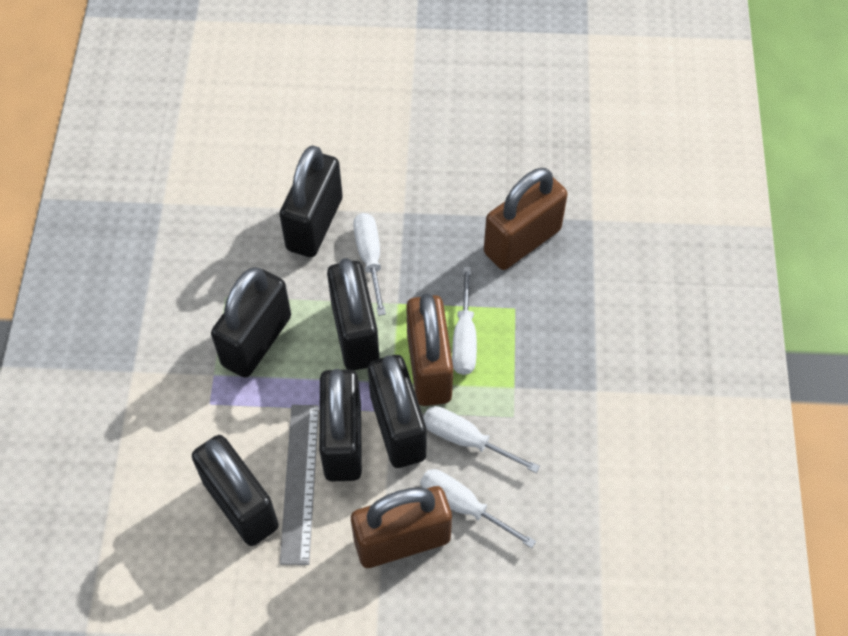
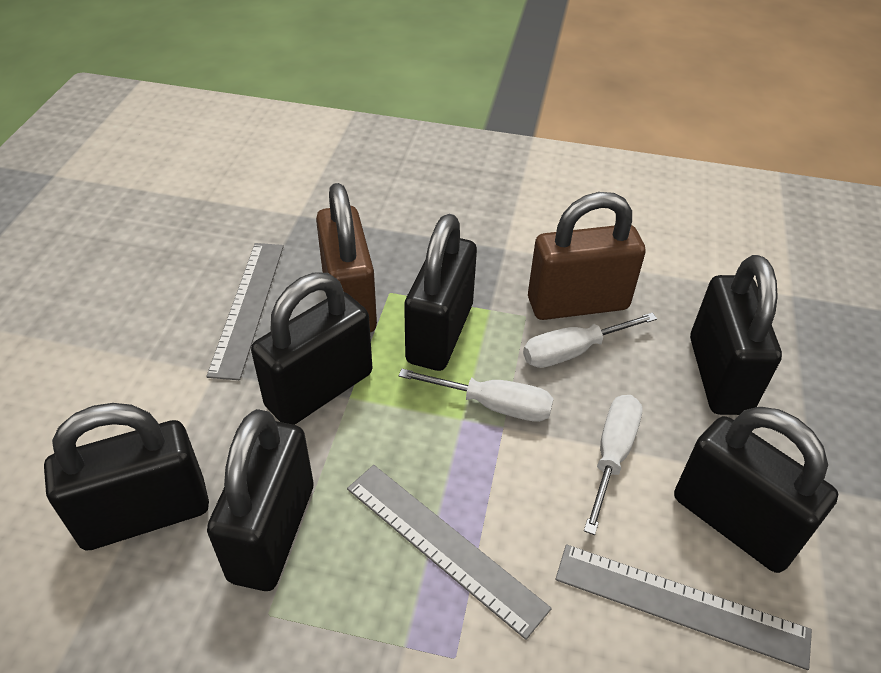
brown padlock: 3 -> 2
grey ruler: 1 -> 3
white screwdriver: 4 -> 3

